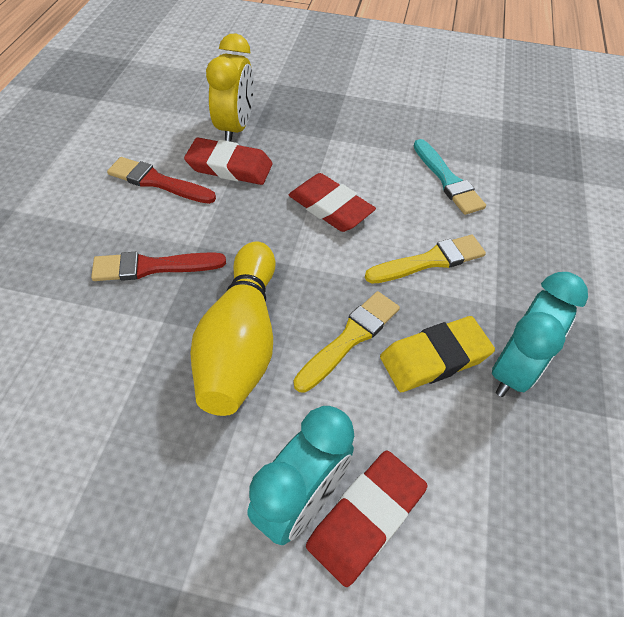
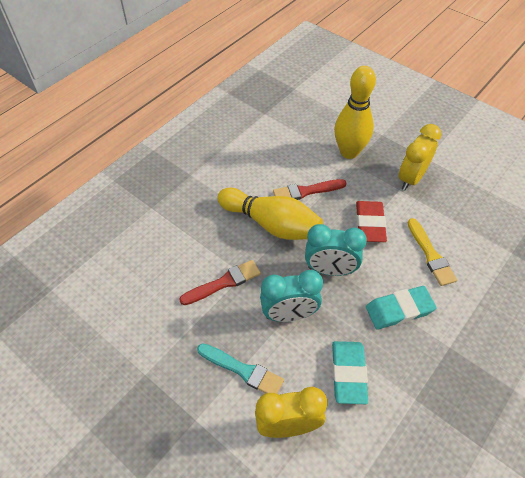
red eraser: 3 -> 1
turquoise eraser: 0 -> 2
yellow bowling pin: 1 -> 2
yellow brush: 2 -> 1
yellow clock: 1 -> 2
yellow eraser: 1 -> 0

